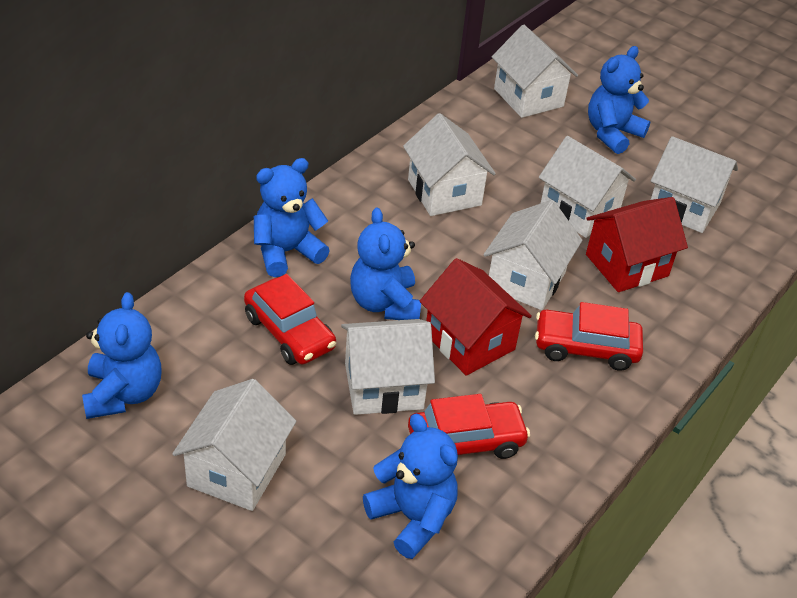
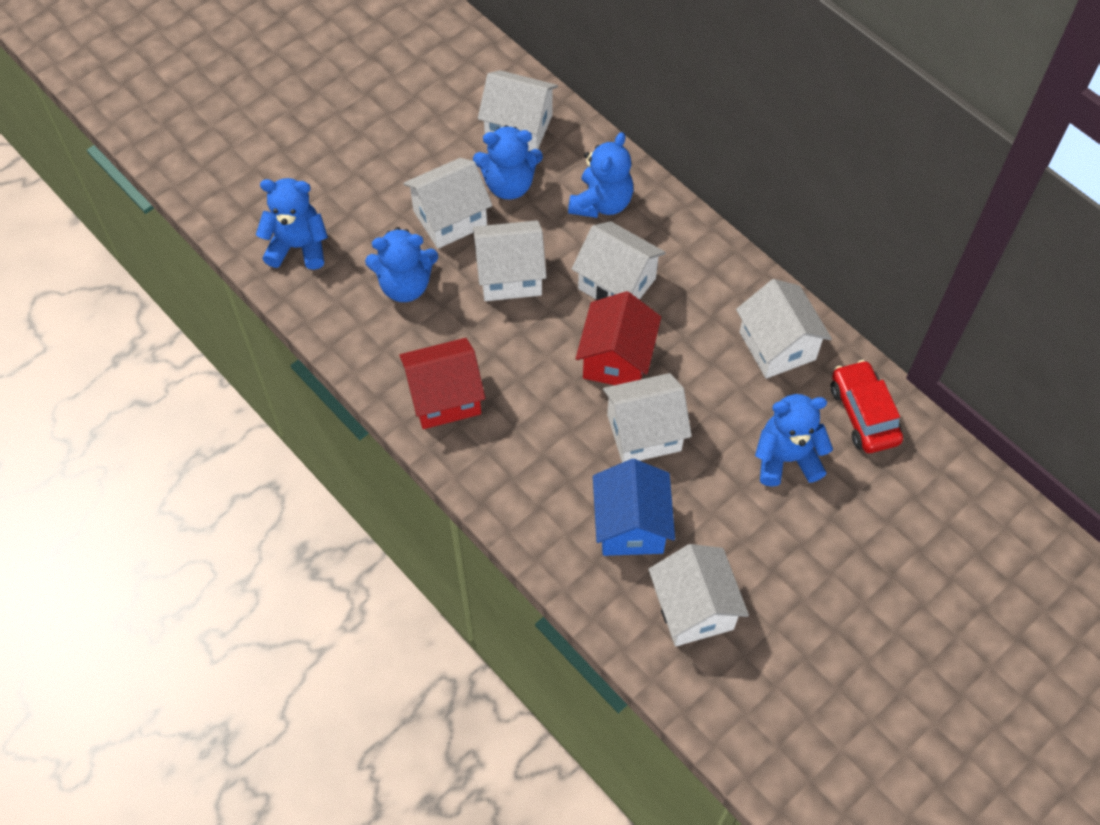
blue house: 0 -> 1
red car: 3 -> 1

